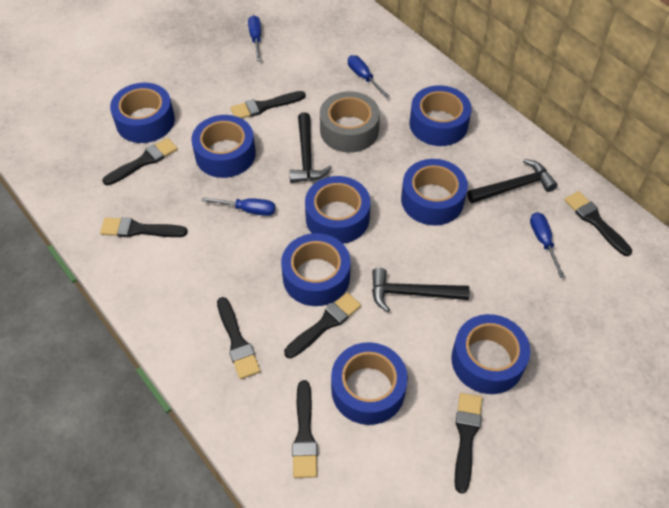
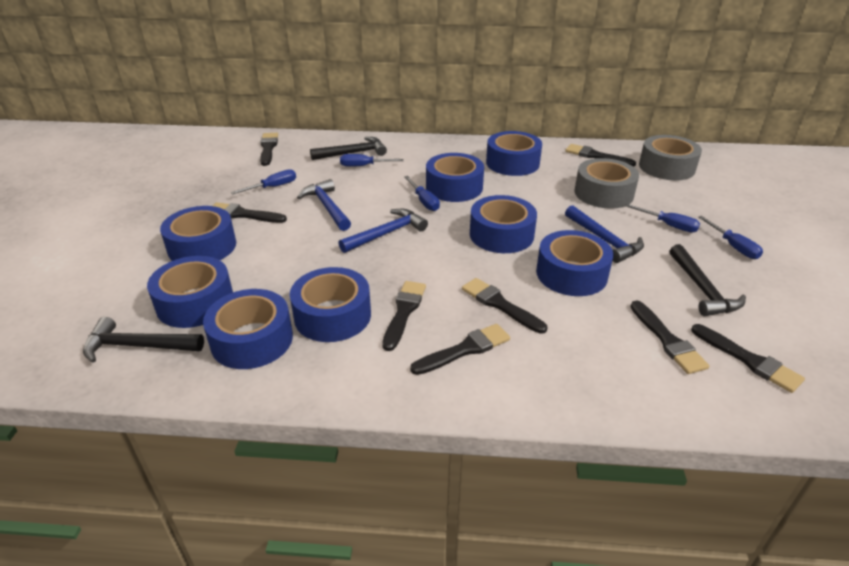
blue hammer: 0 -> 3
blue screwdriver: 4 -> 5
grey tape: 1 -> 2

